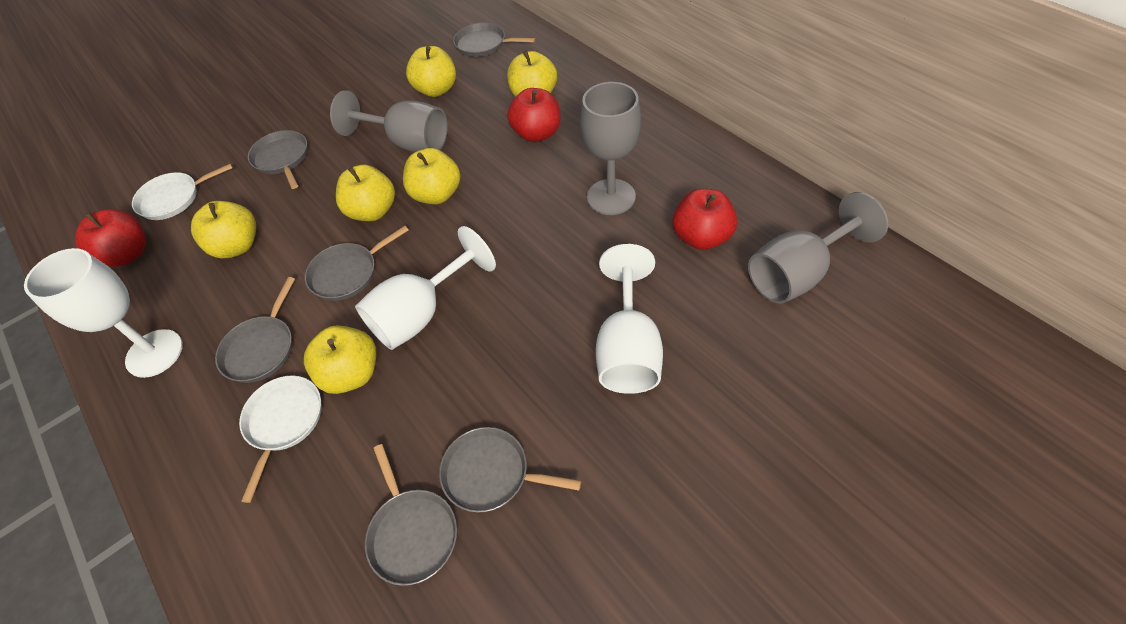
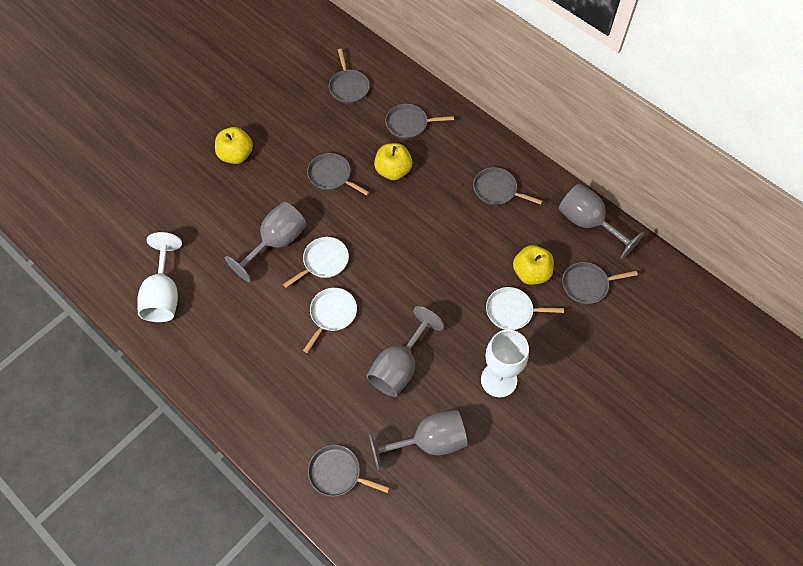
grey goblet: 3 -> 4
red apple: 3 -> 0
white goblet: 3 -> 2
white pan: 2 -> 3
yellow apple: 6 -> 3

